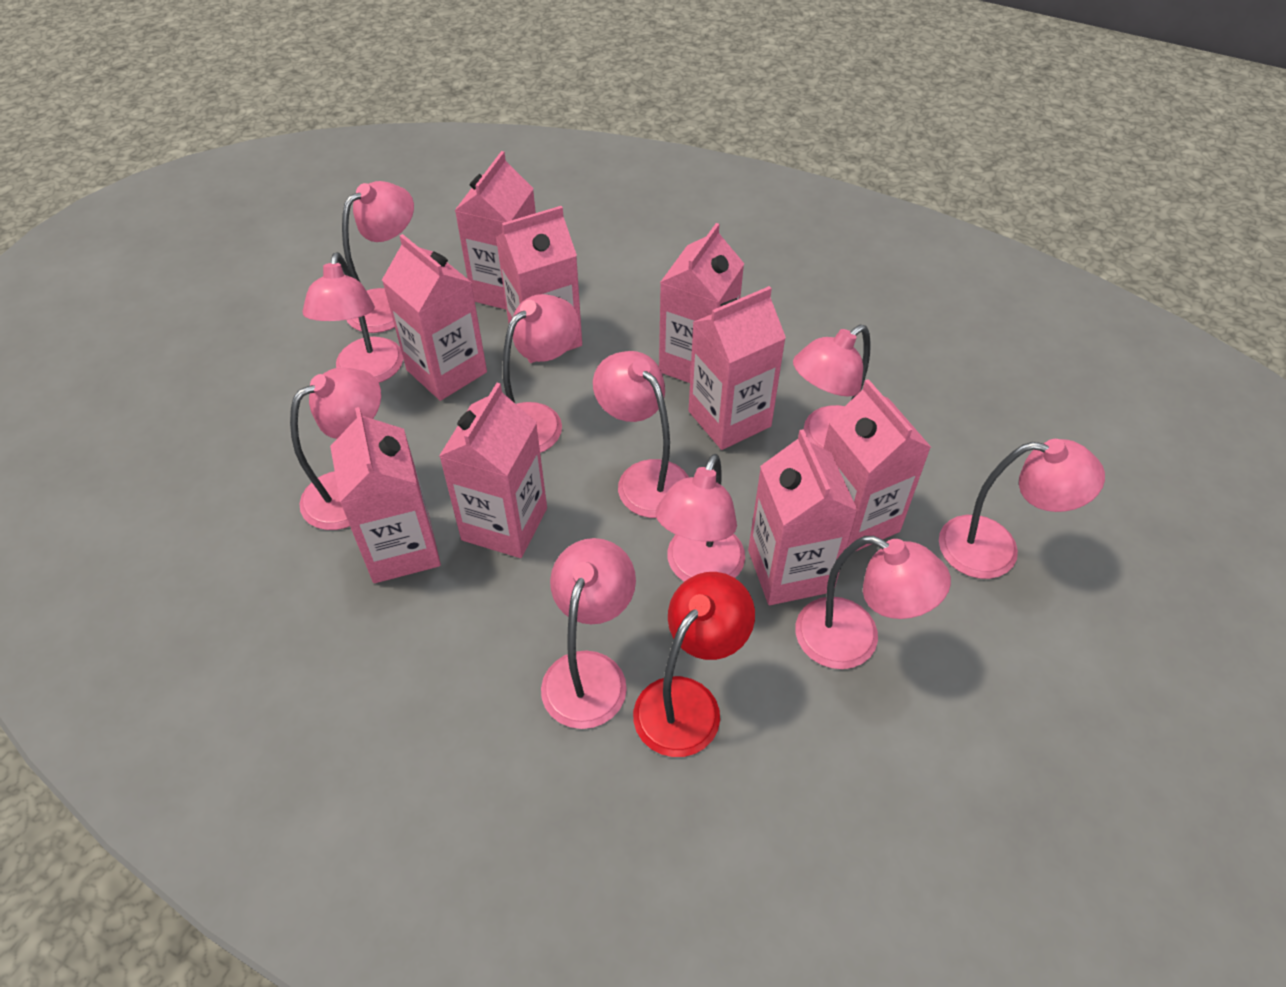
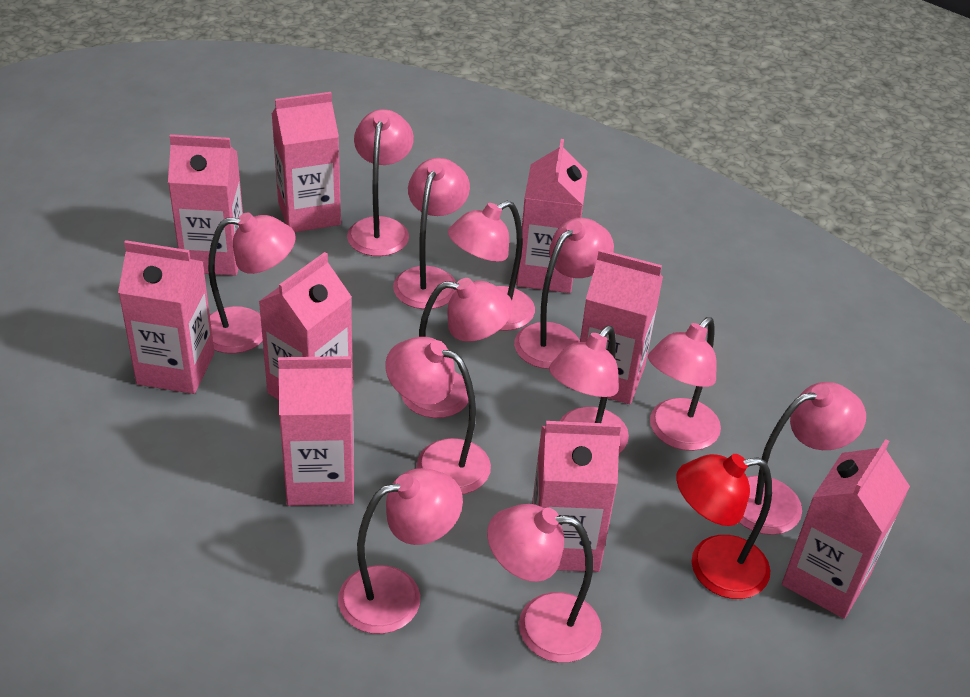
pink lamp: 10 -> 12

